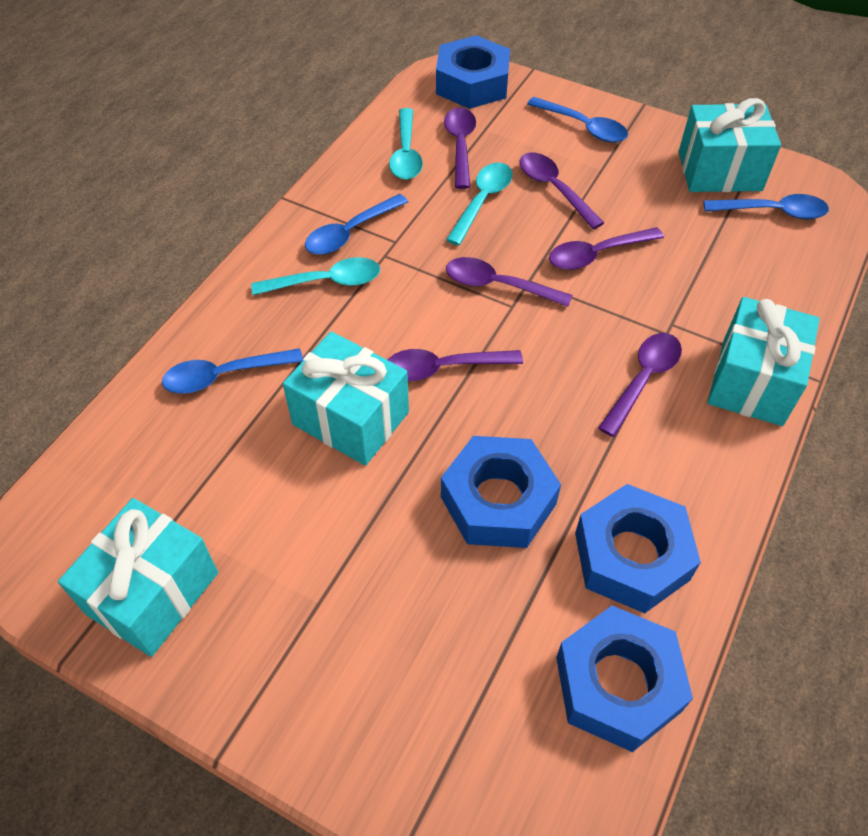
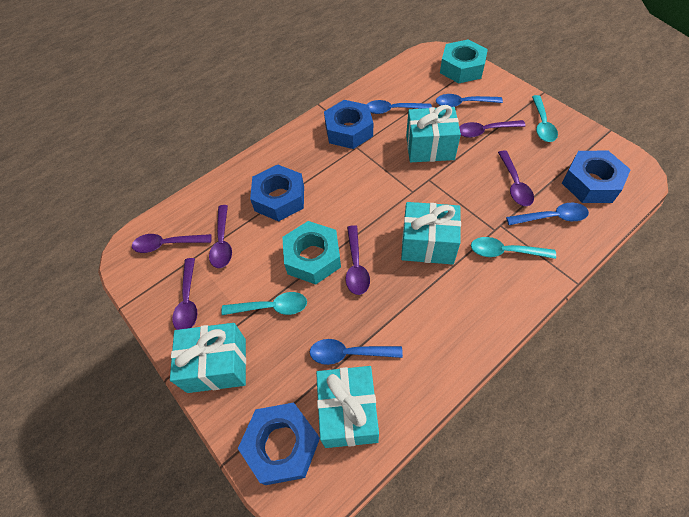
turquoise nut: 0 -> 2

